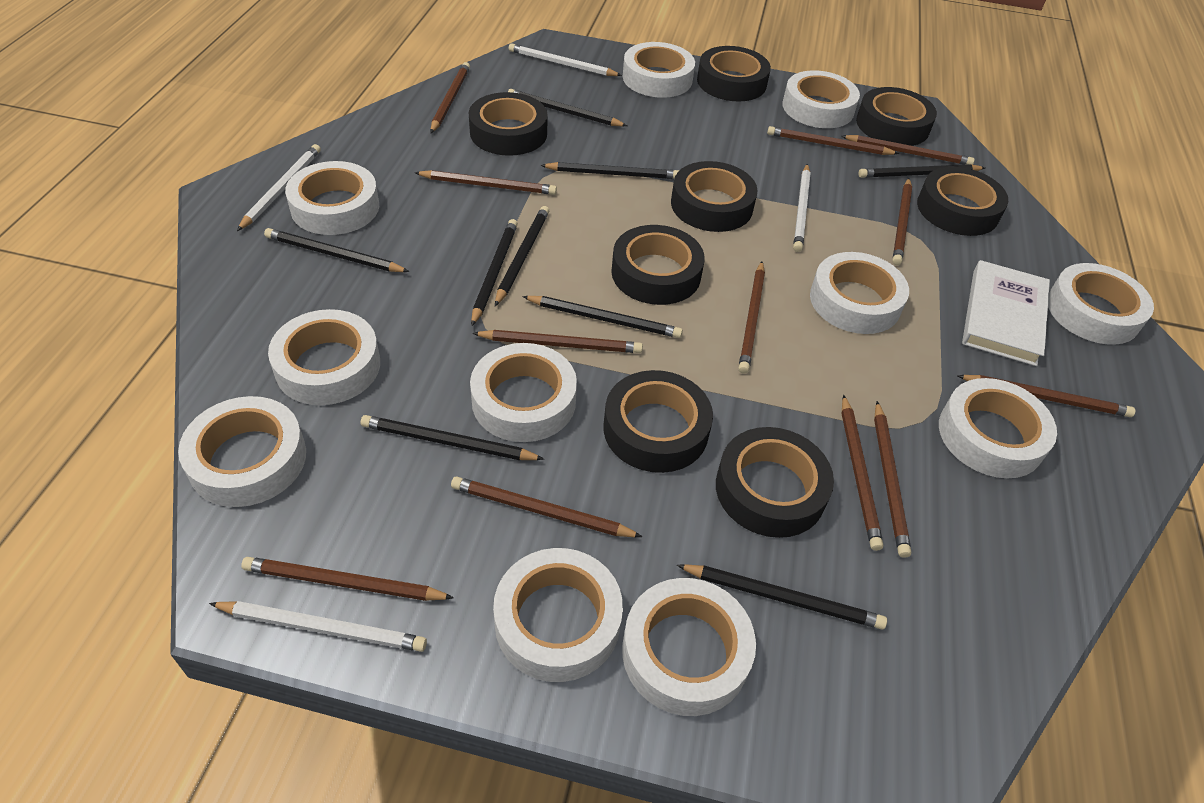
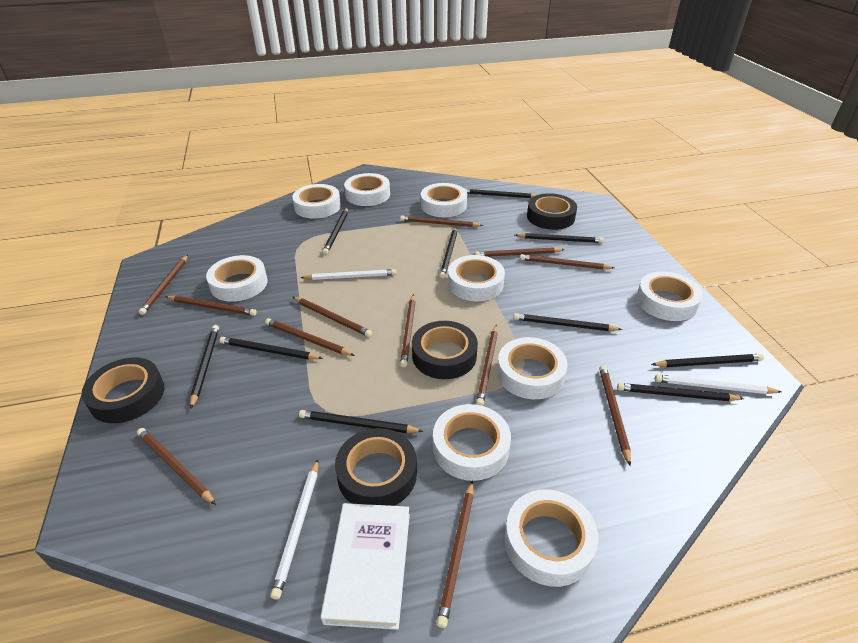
black pencil: 9 -> 10
black tape: 8 -> 4
white pencil: 4 -> 3
white tape: 11 -> 9

